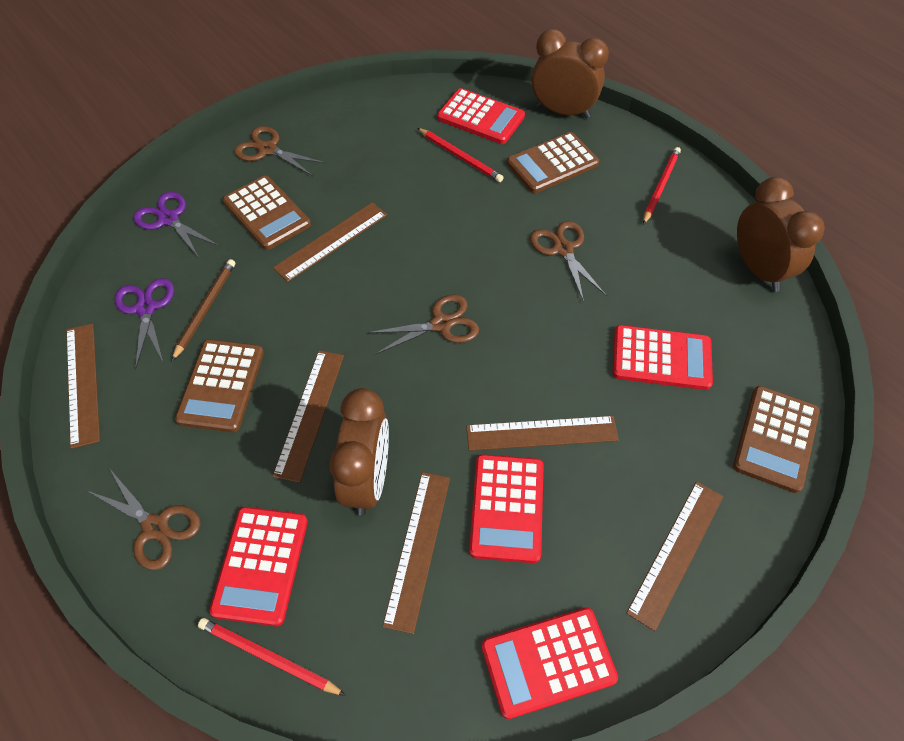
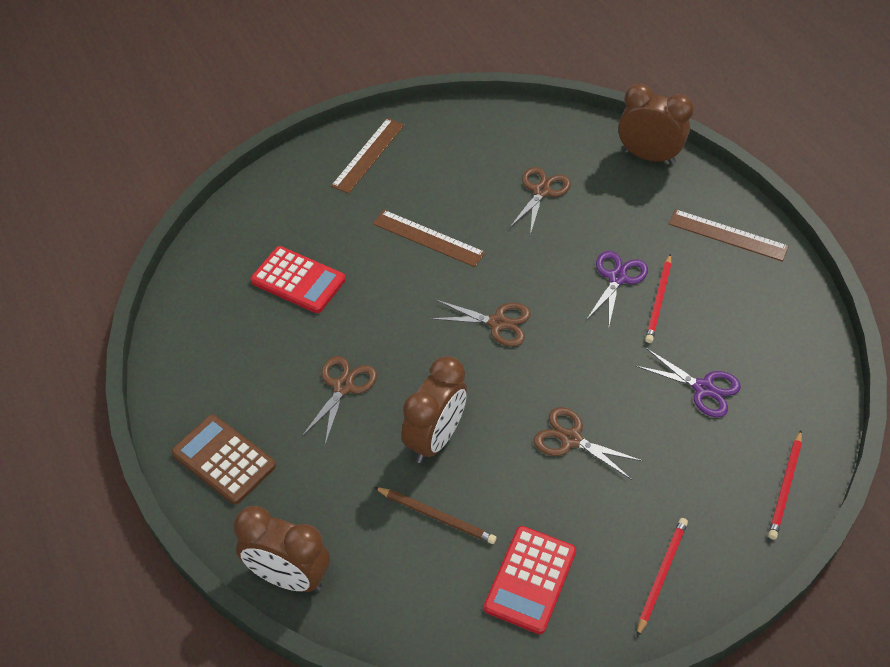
brown calculator: 4 -> 1
brown ruler: 6 -> 3
red calculator: 5 -> 2

